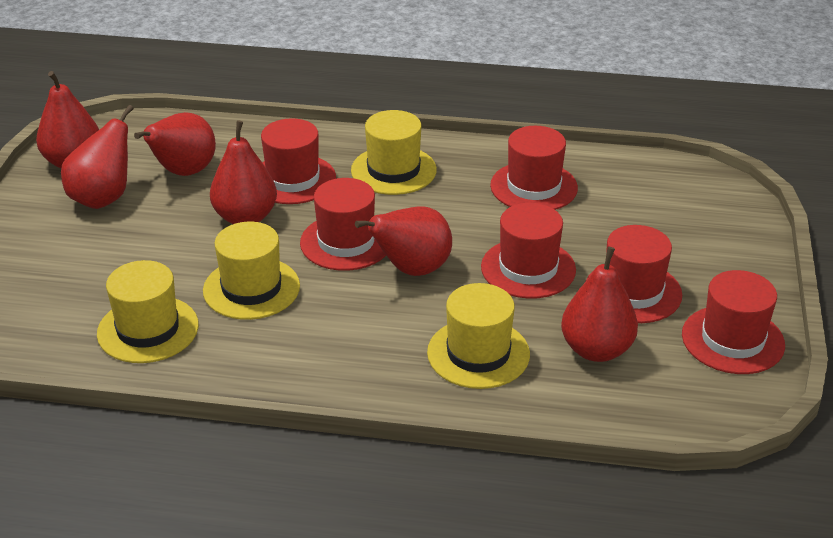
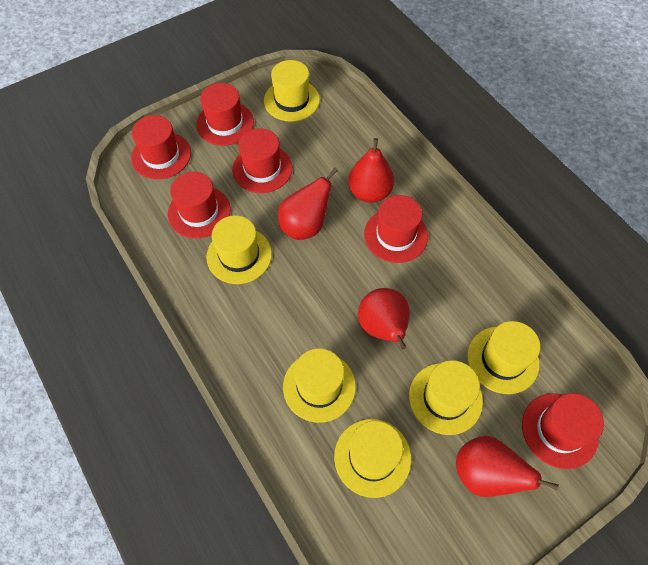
red pear: 6 -> 4
yellow hat: 4 -> 6

